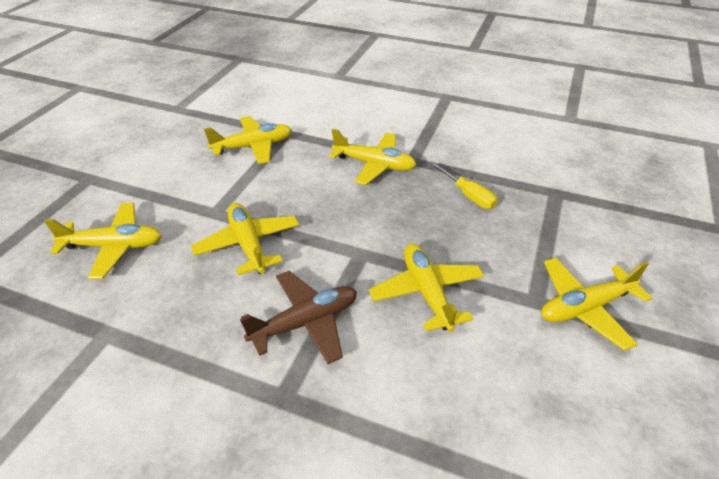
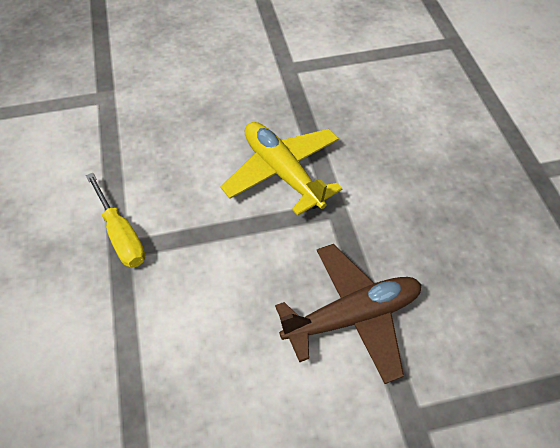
yellow plane: 6 -> 1

